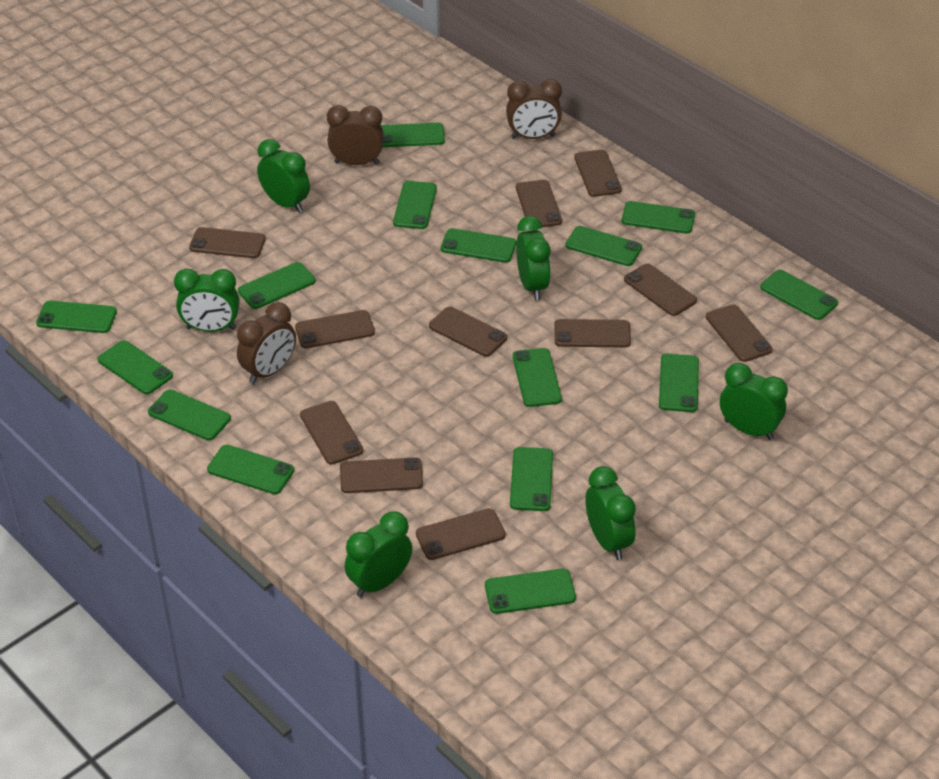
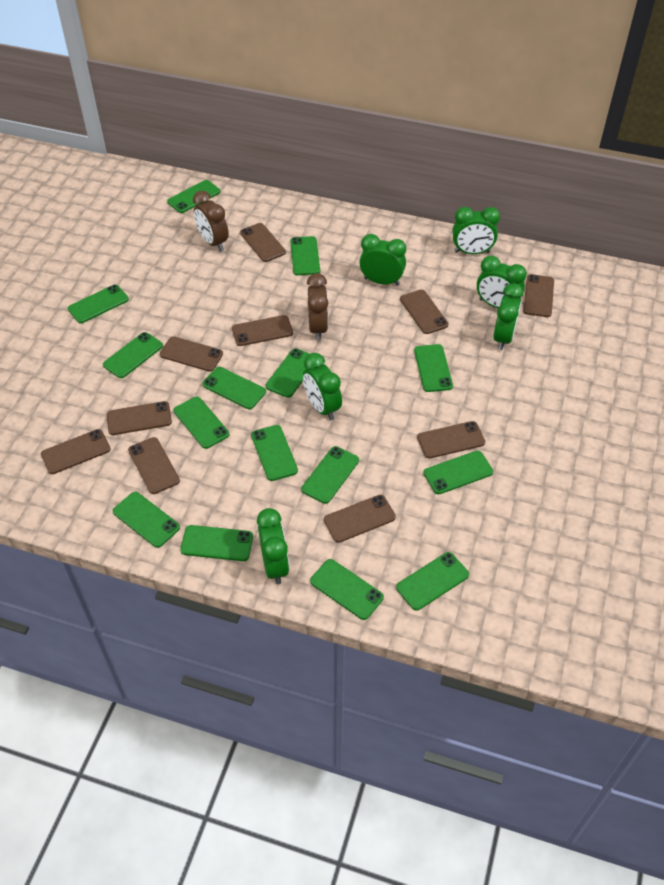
brown clock: 3 -> 2
brown phone: 11 -> 10

